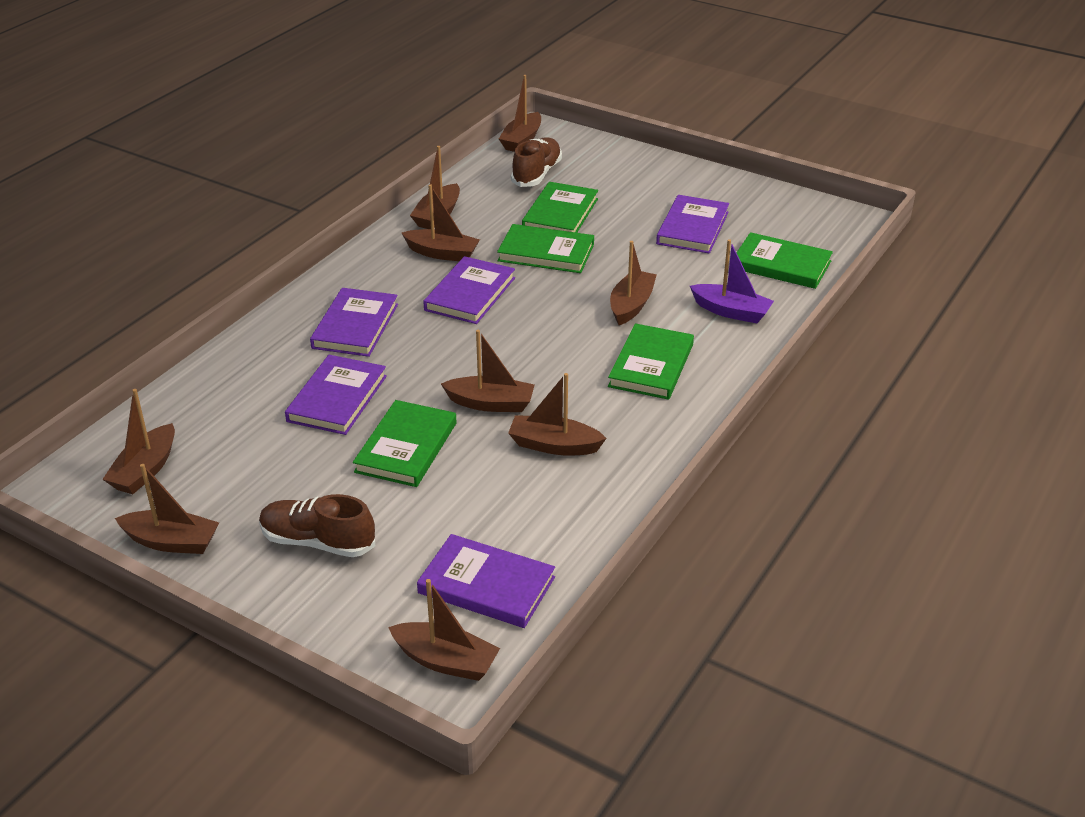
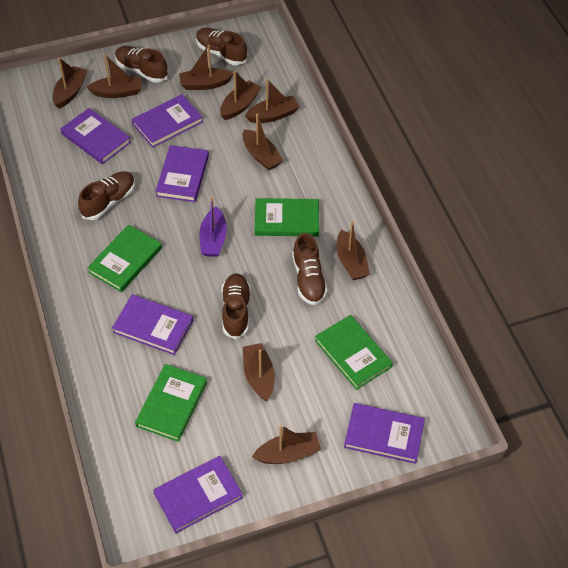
brown shoe: 2 -> 5
green book: 5 -> 4
purple book: 5 -> 6

